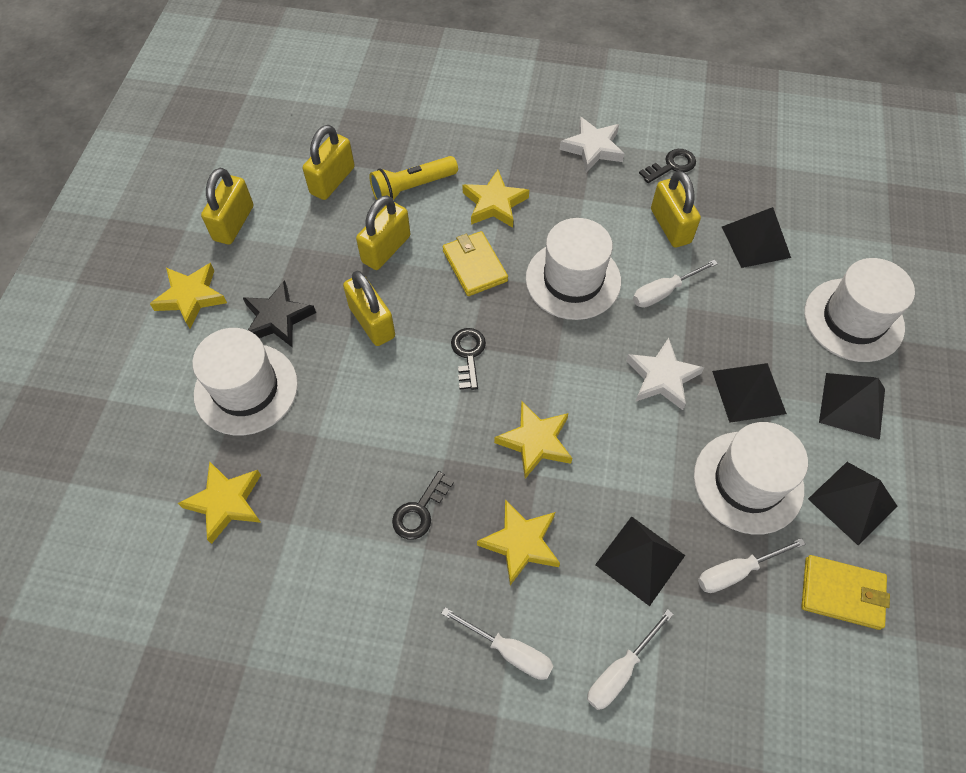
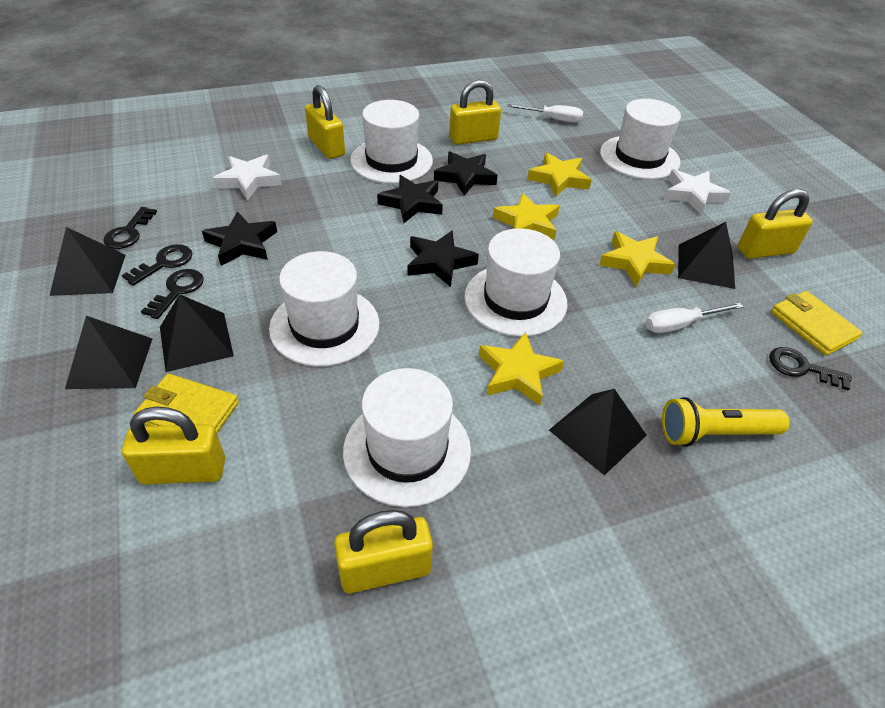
black key: 3 -> 4
black star: 1 -> 4
white hat: 4 -> 5
white screwdriver: 4 -> 2
yellow star: 5 -> 4

